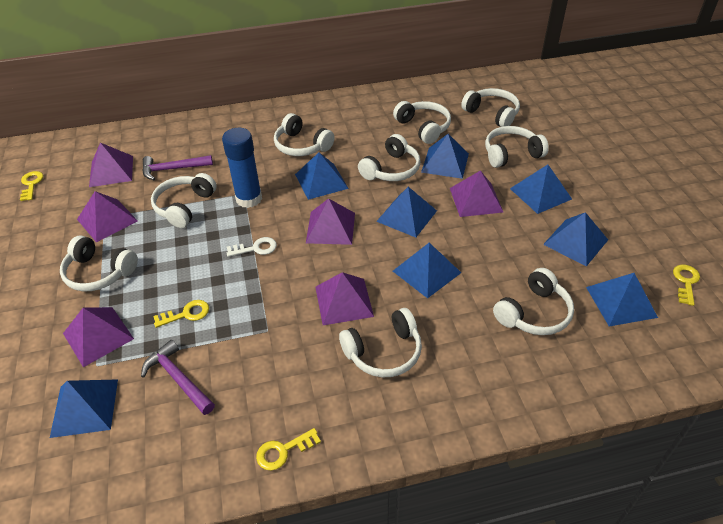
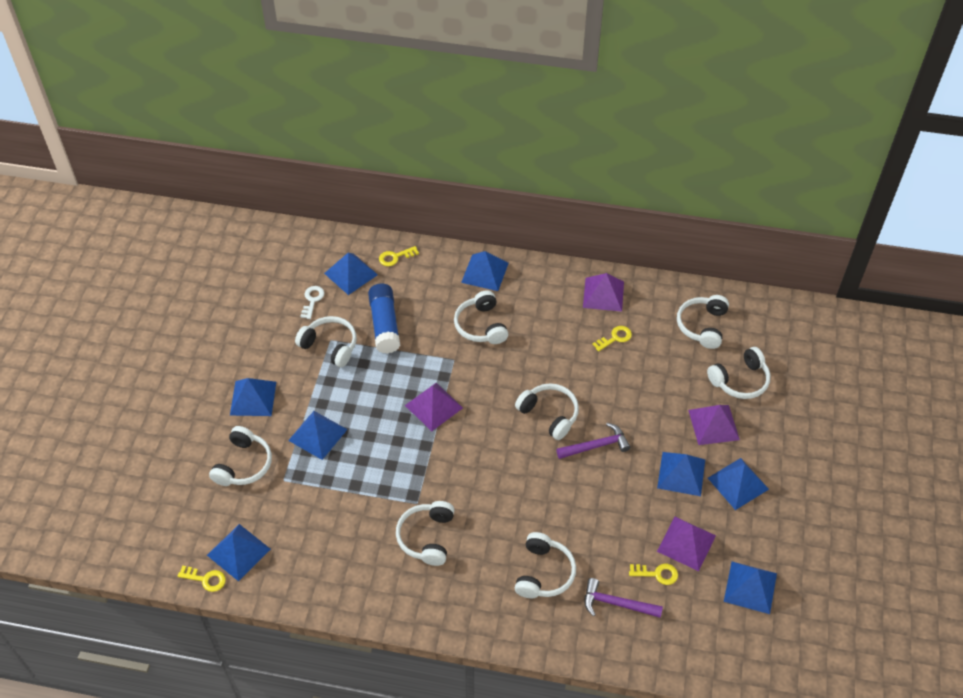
purple pyramid: 6 -> 4
white headphones: 9 -> 8

